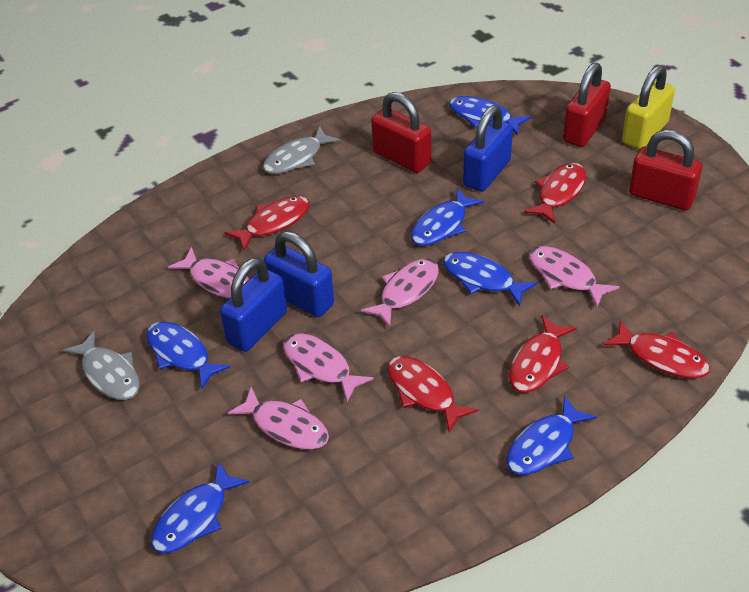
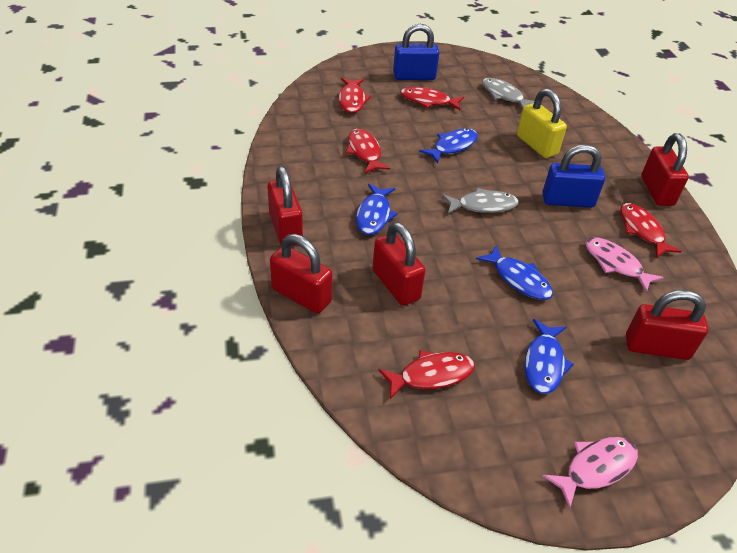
blue fish: 6 -> 4
blue padlock: 3 -> 2
pink fish: 5 -> 2
red padlock: 3 -> 5

